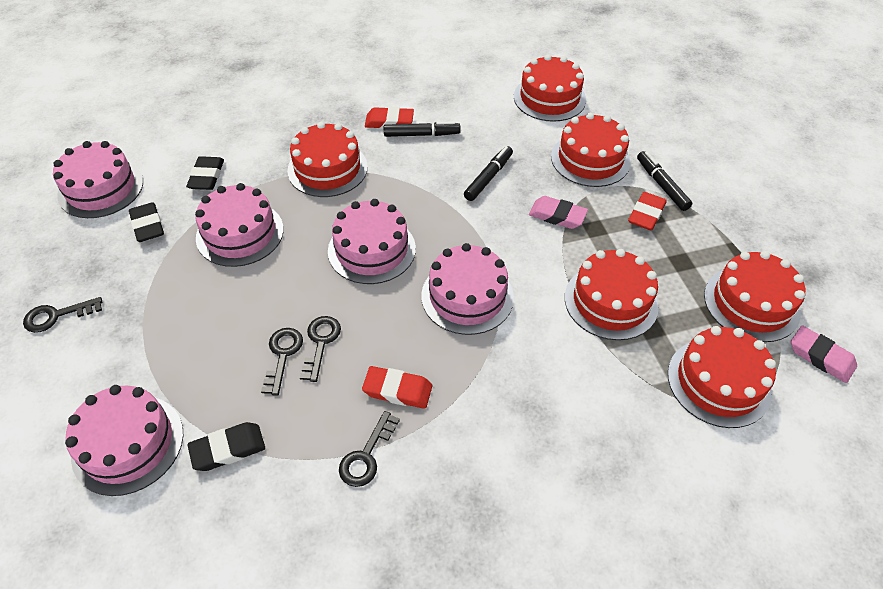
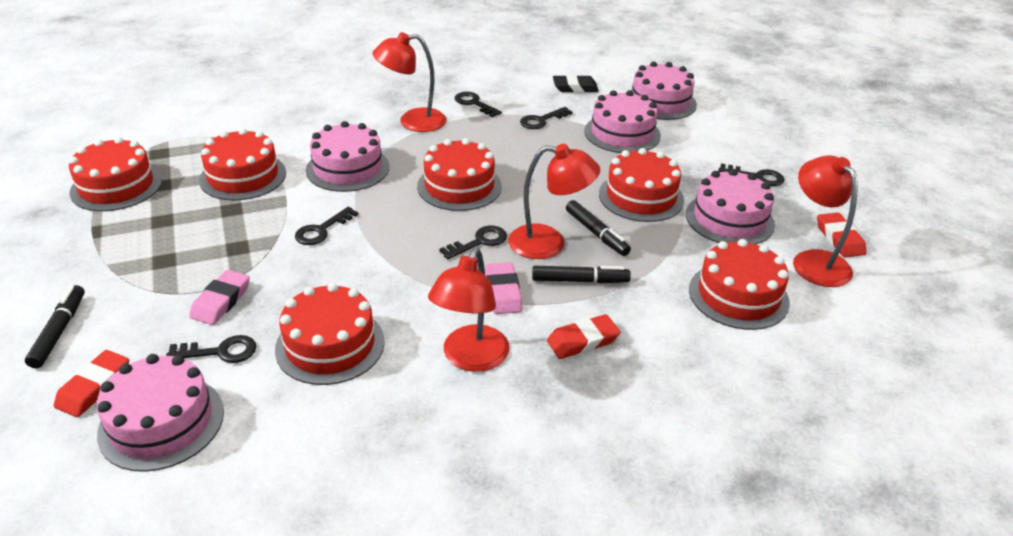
black eraser: 3 -> 1
black key: 4 -> 6
red lamp: 0 -> 4

